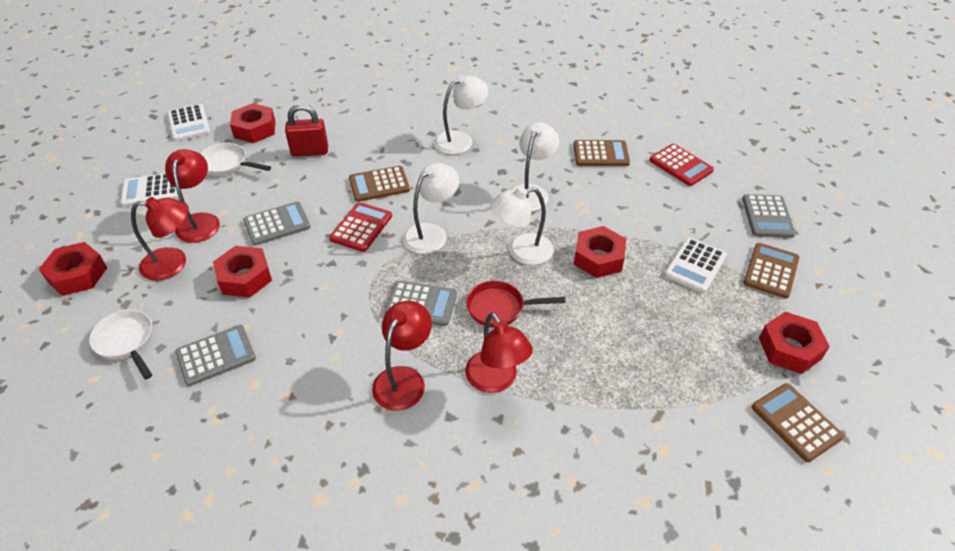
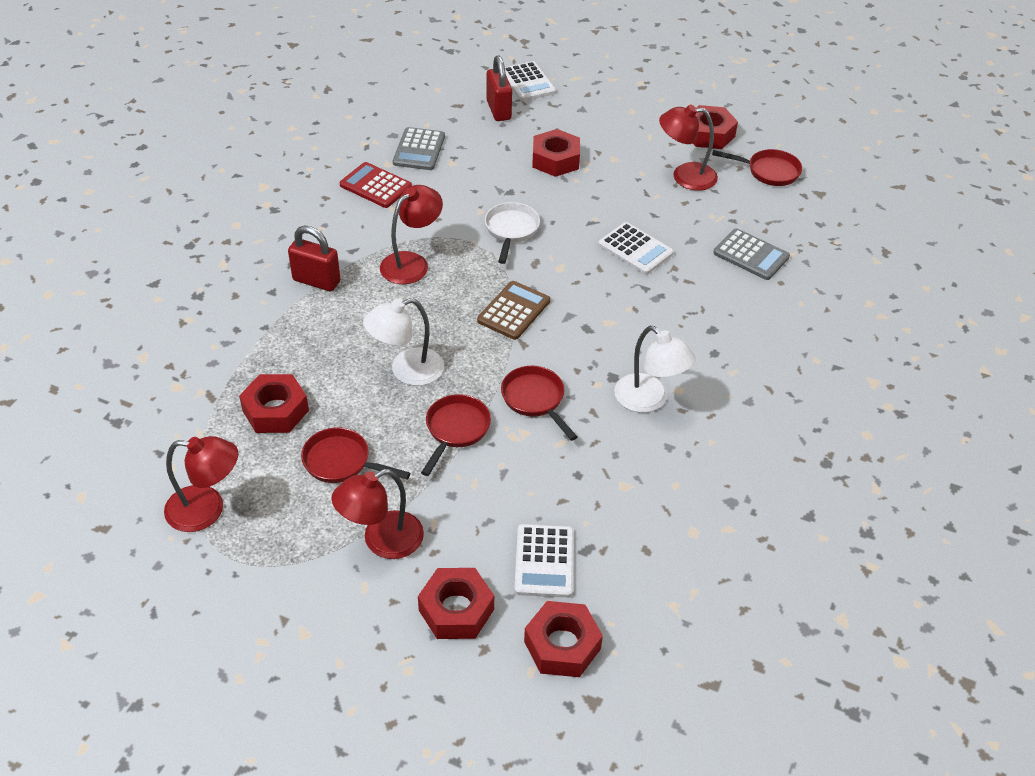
brown calculator: 4 -> 1
grey calculator: 4 -> 2
red calculator: 2 -> 1
red padlock: 1 -> 2
red pan: 1 -> 4
white lamp: 4 -> 2
white pan: 2 -> 1

